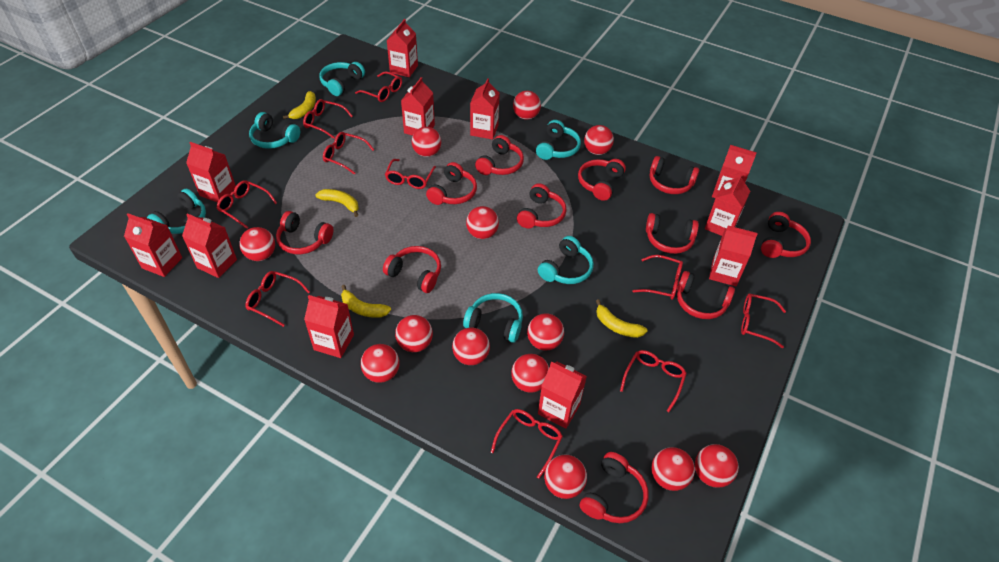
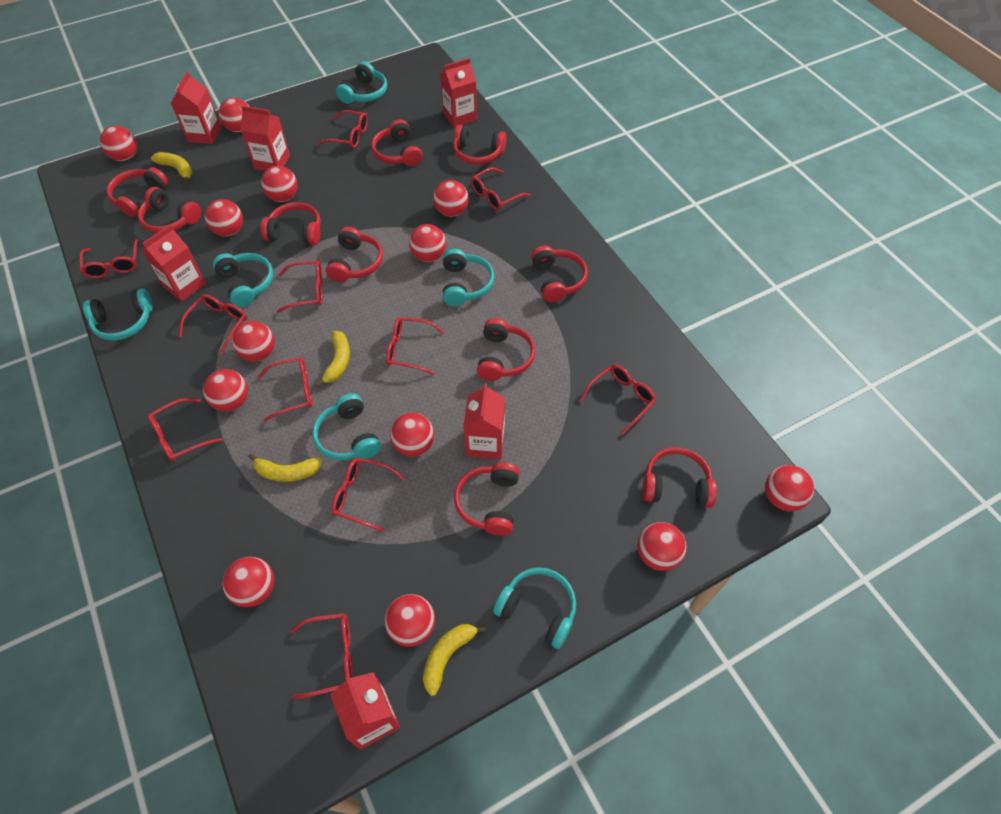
red carton: 11 -> 6
red glasses: 10 -> 11
red headphones: 11 -> 10

